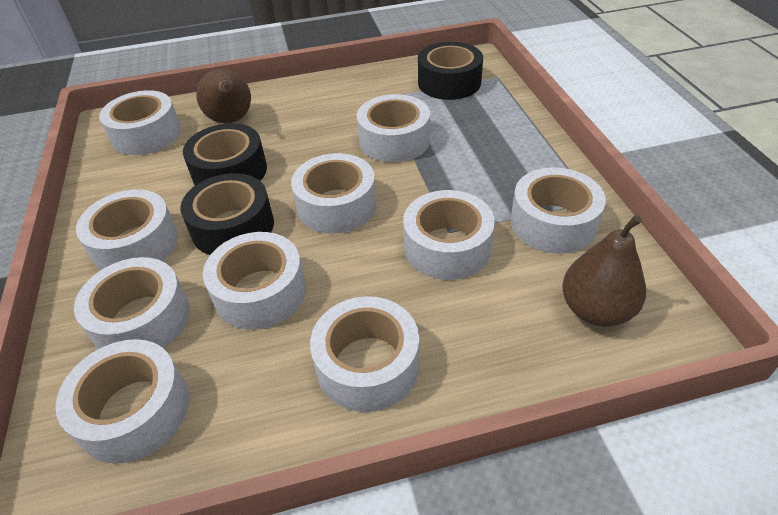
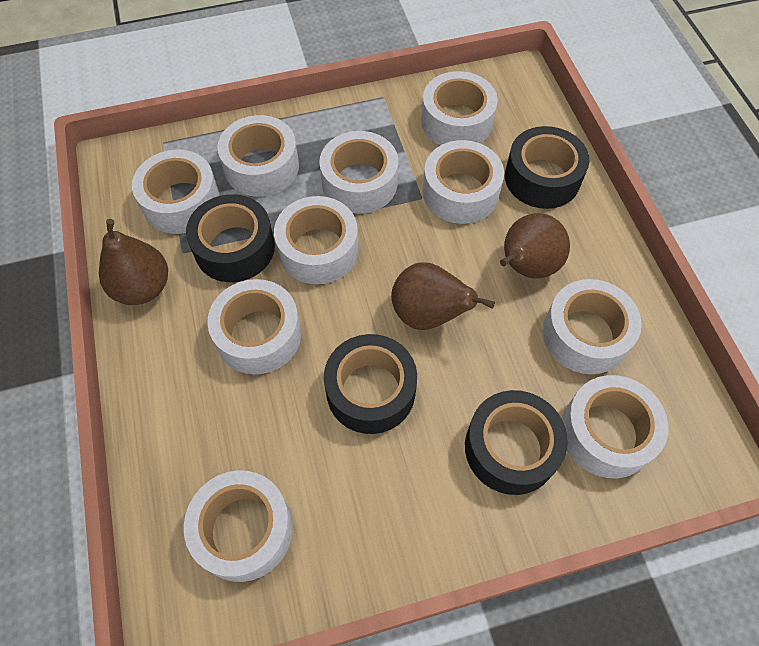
black tape: 3 -> 4
brown pear: 2 -> 3

